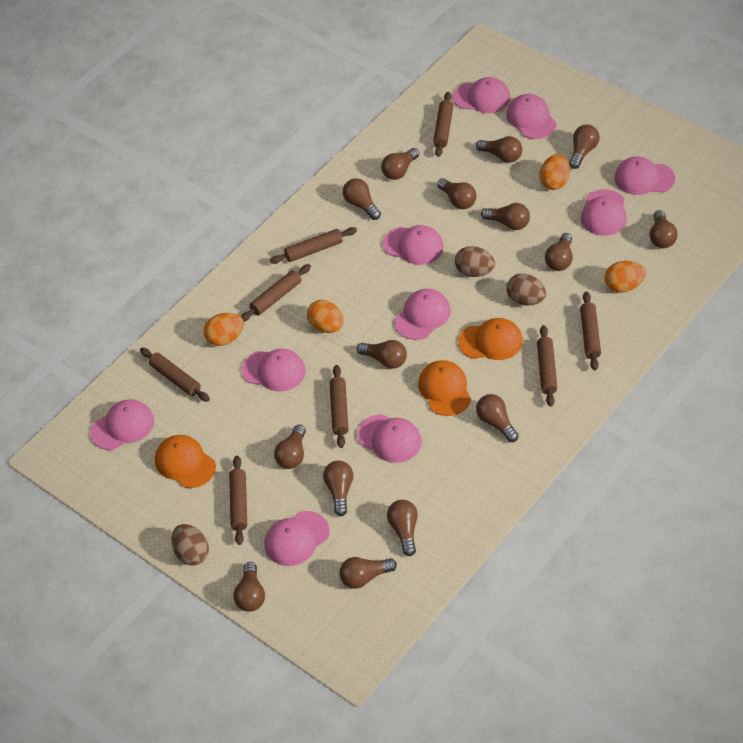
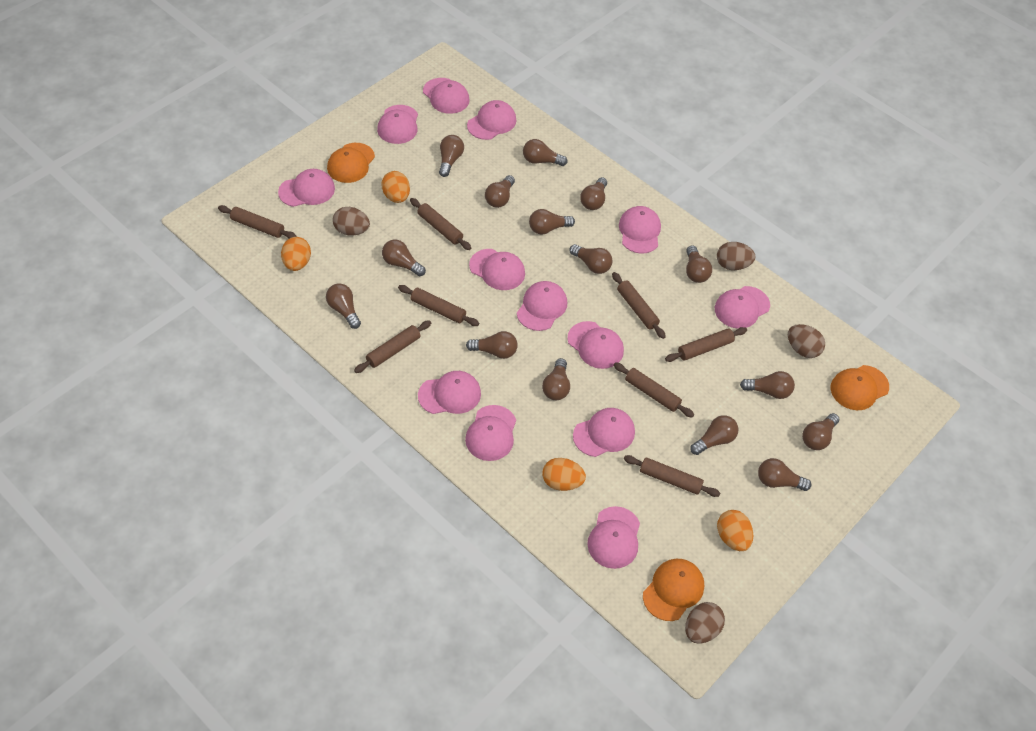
brown egg: 3 -> 4
pink cap: 10 -> 13

